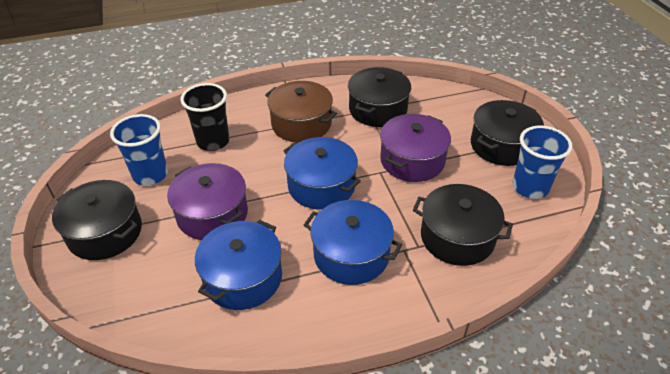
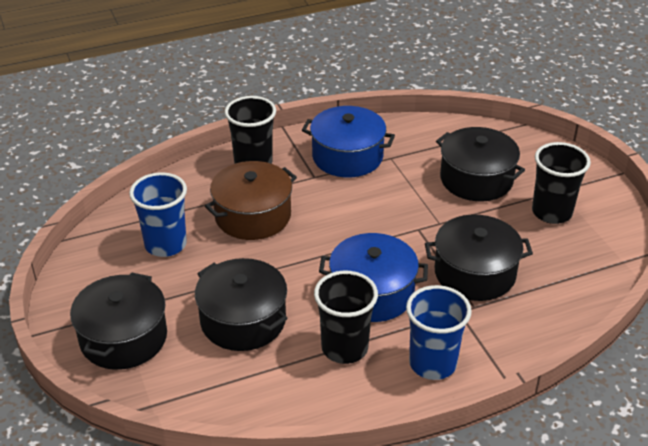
black cup: 1 -> 3
blue pot: 3 -> 2
purple pot: 2 -> 0

